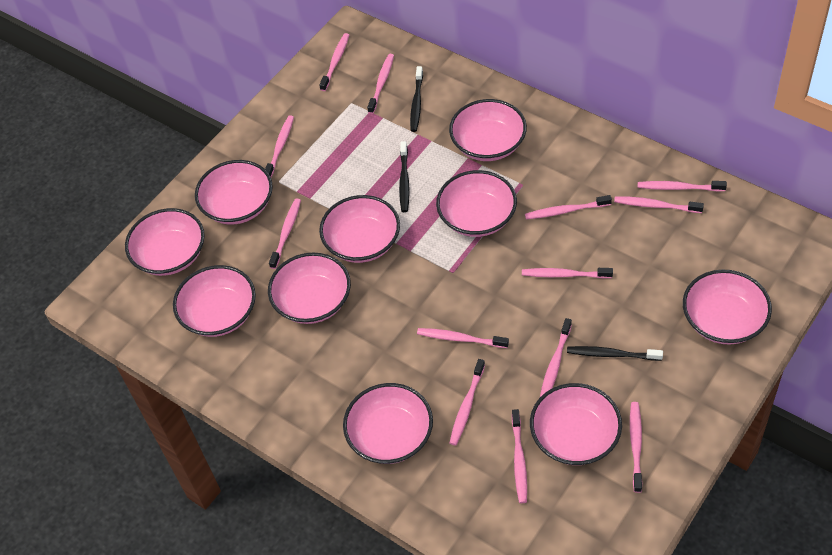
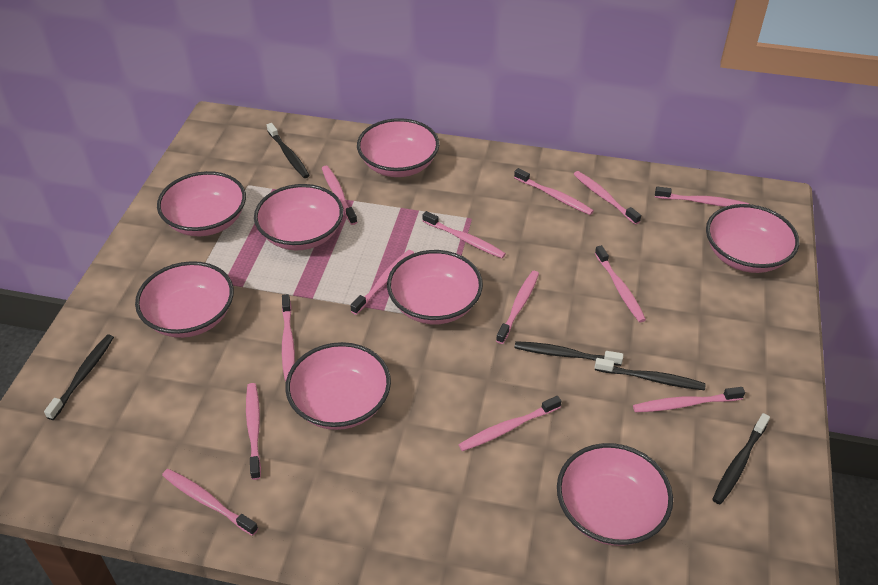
black toothbrush: 3 -> 5
pink bowl: 10 -> 8

